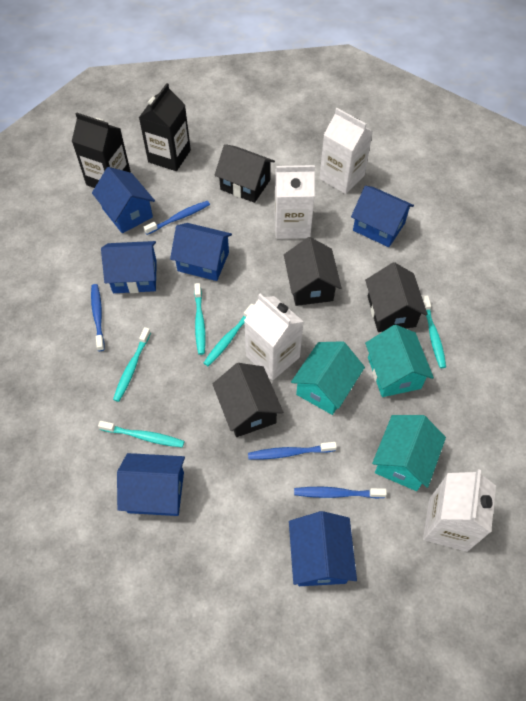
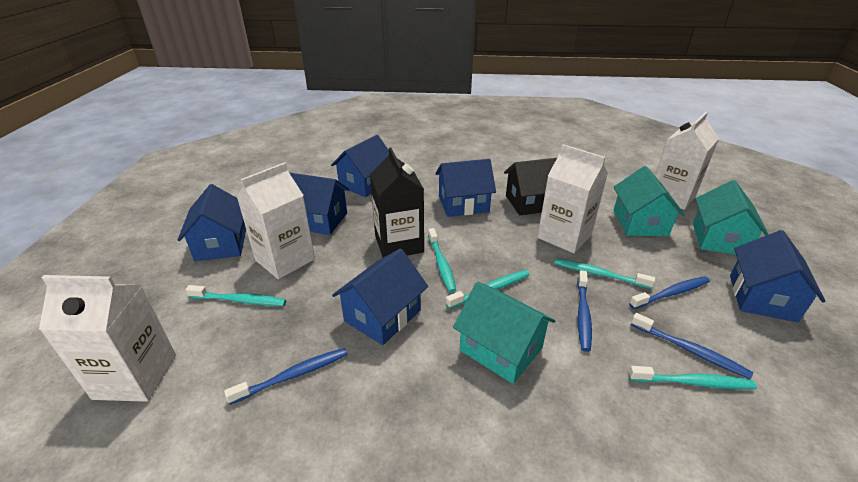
black carton: 2 -> 1
black house: 4 -> 1

